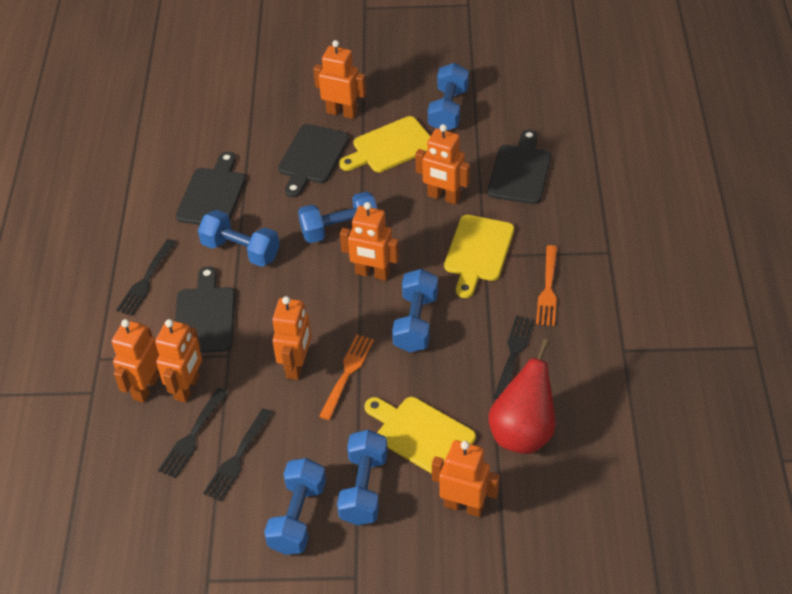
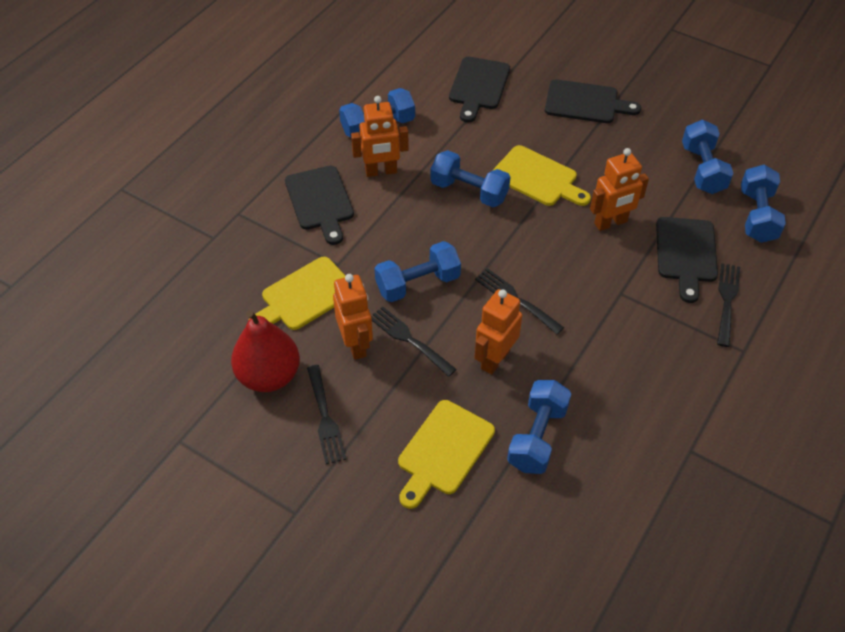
orange fork: 2 -> 0
orange robot: 7 -> 4

